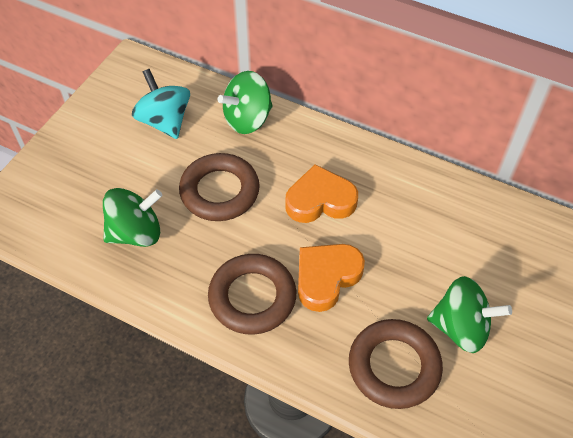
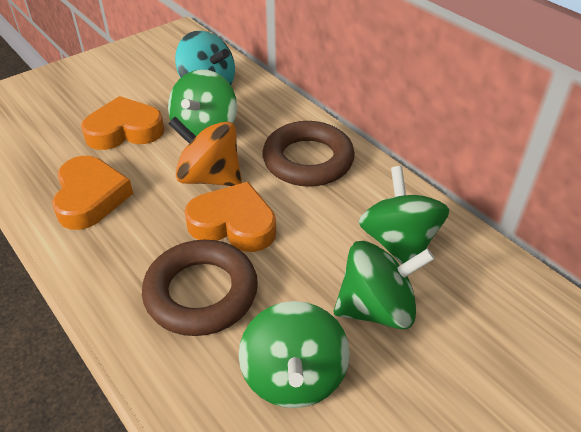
brown ring: 3 -> 2
green spinning top: 3 -> 4
orange heart: 2 -> 3
orange spinning top: 0 -> 1

